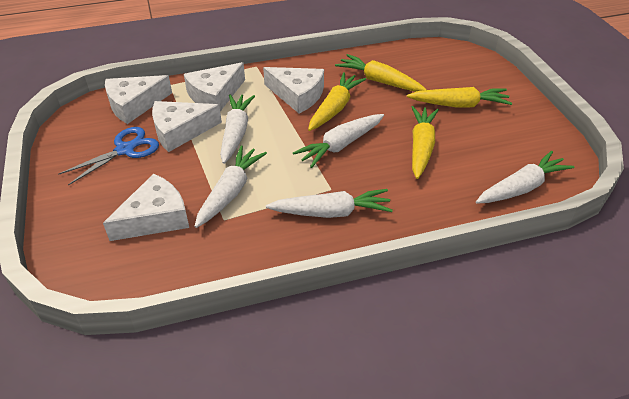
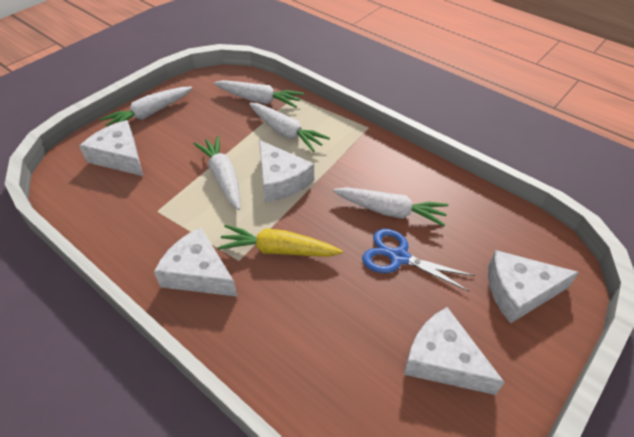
yellow carrot: 4 -> 1

